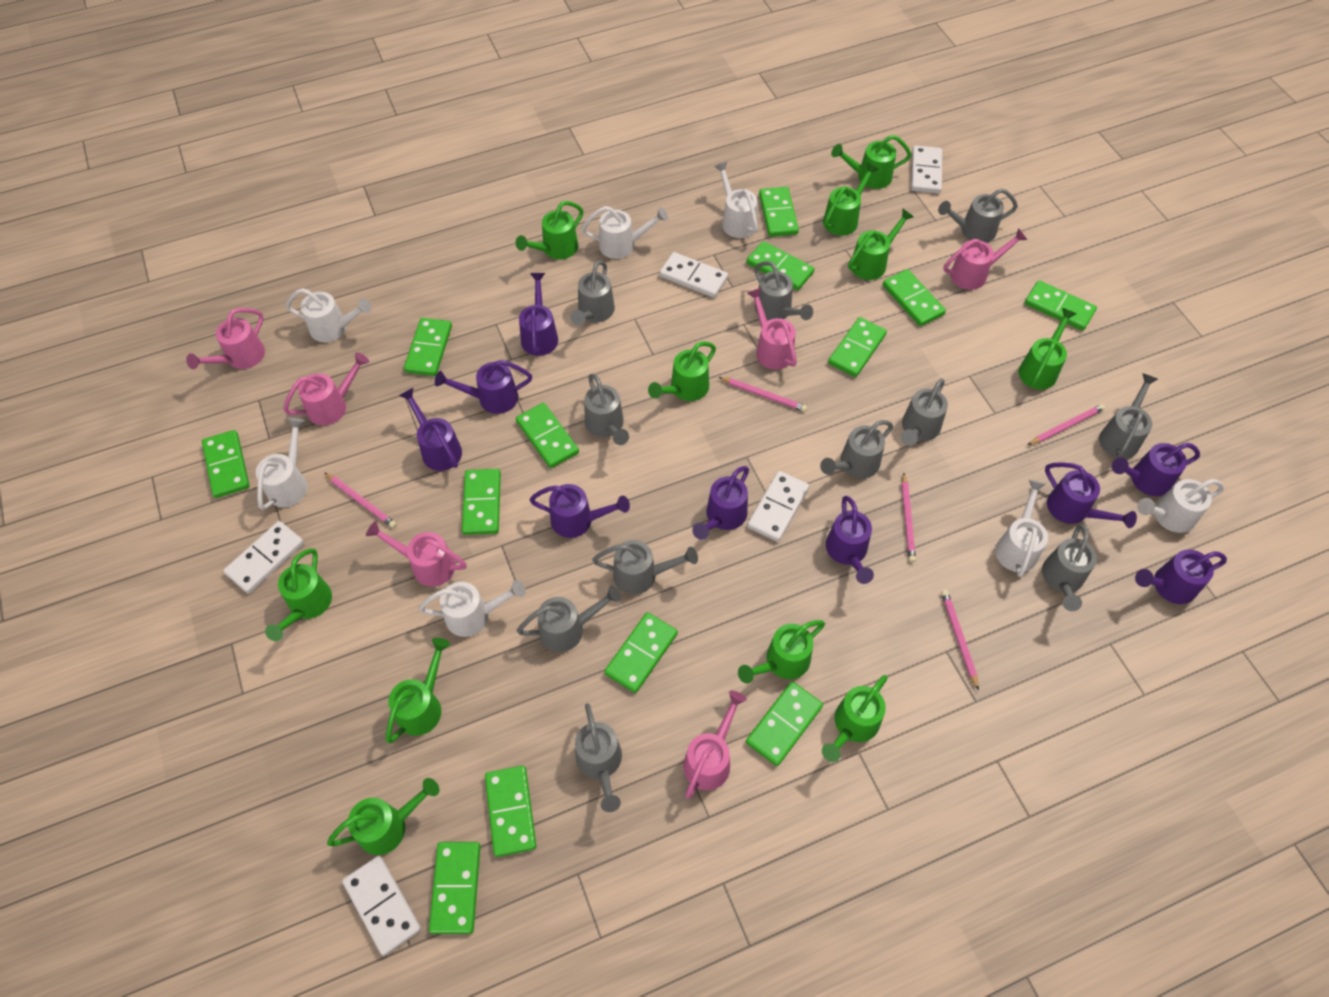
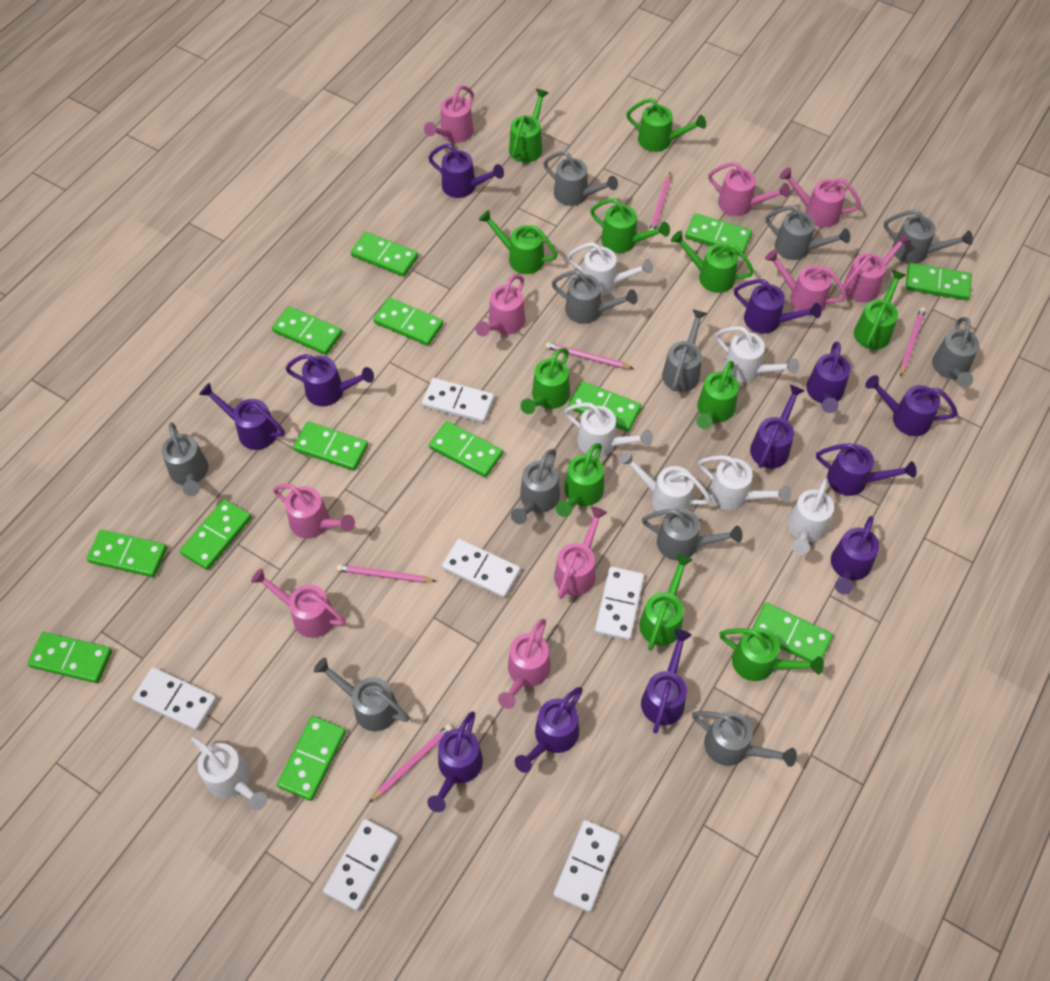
pink watering can: 6 -> 10
purple watering can: 9 -> 12
white domino: 5 -> 6

